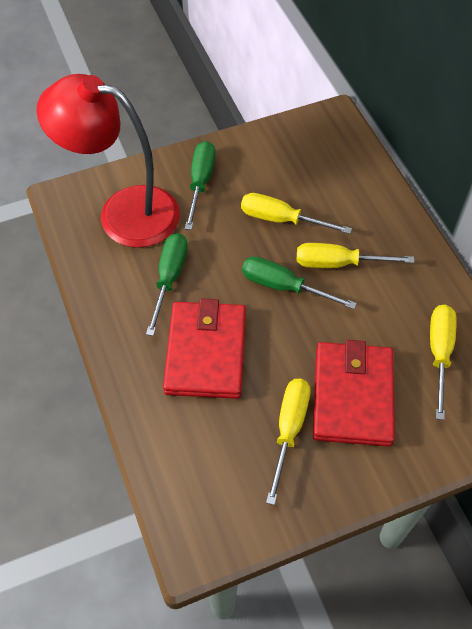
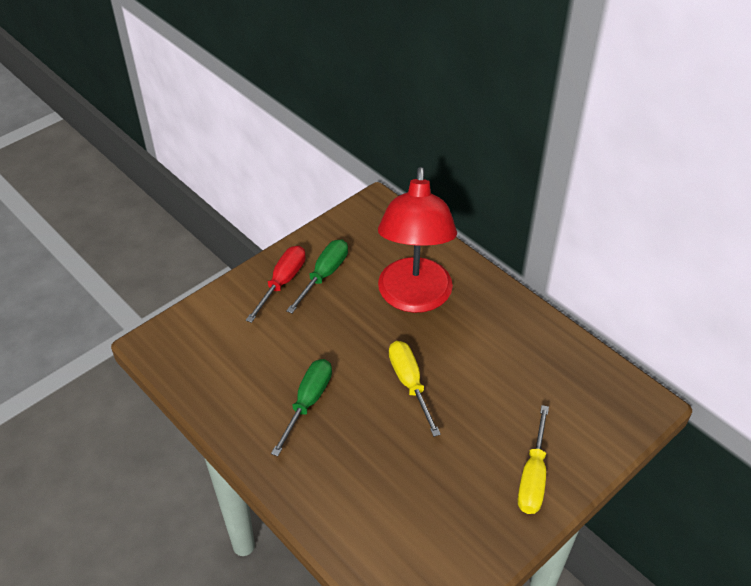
green screwdriver: 3 -> 2
red screwdriver: 0 -> 1
red wallet: 2 -> 0
yellow screwdriver: 4 -> 2

